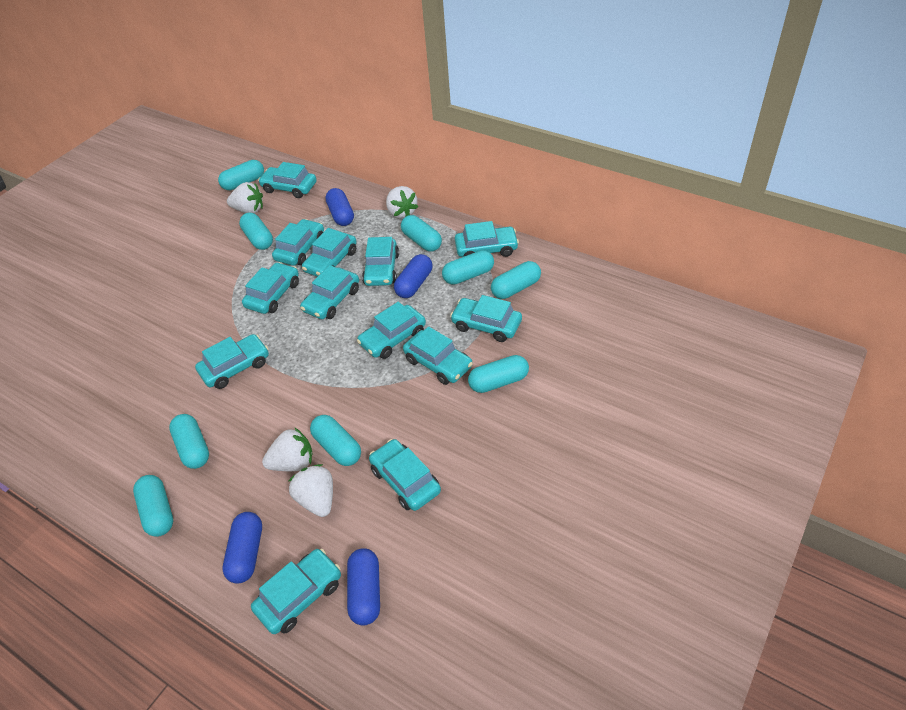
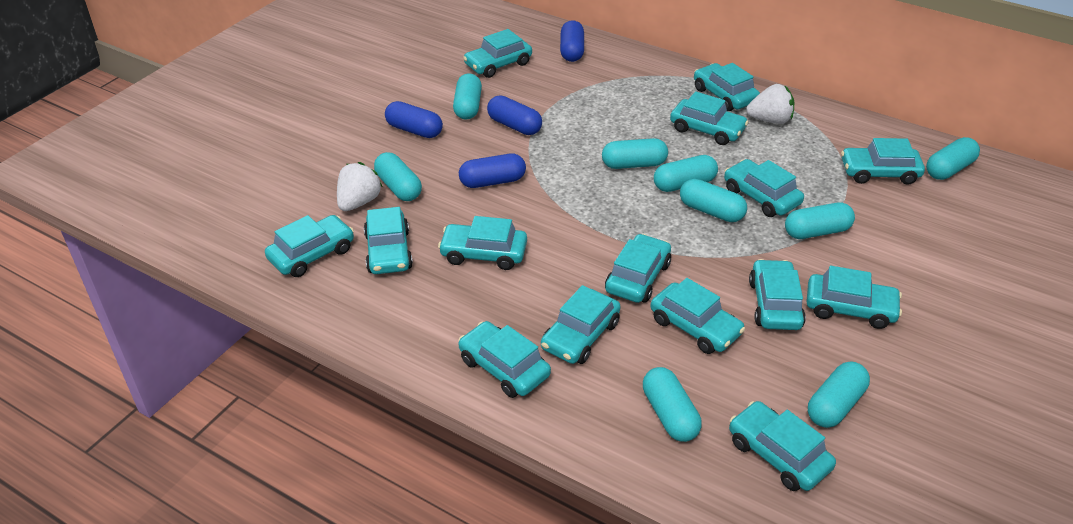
turquoise car: 13 -> 15
white strawberry: 4 -> 2

